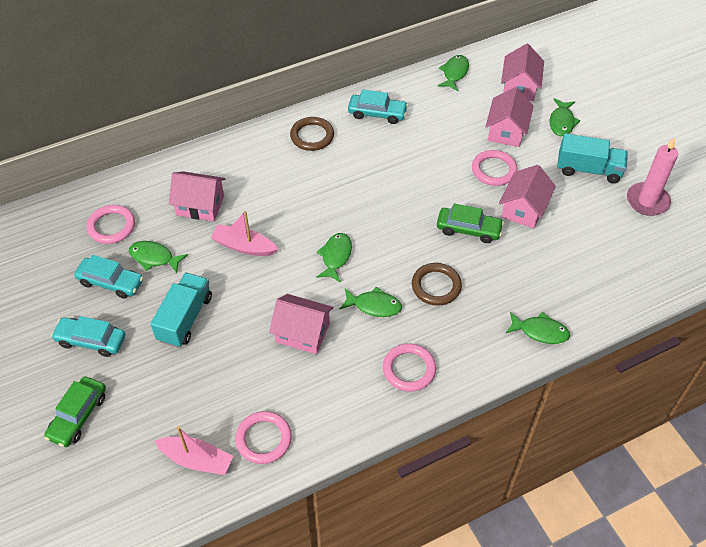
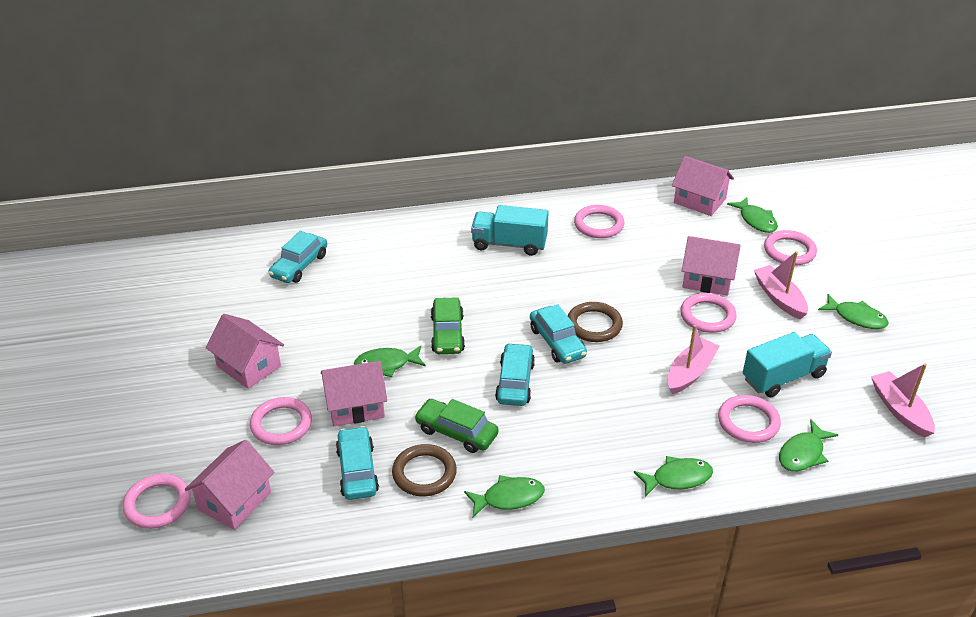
pink boat: 2 -> 3
pink candle: 1 -> 0
pink ring: 4 -> 6
turquoise car: 3 -> 4

